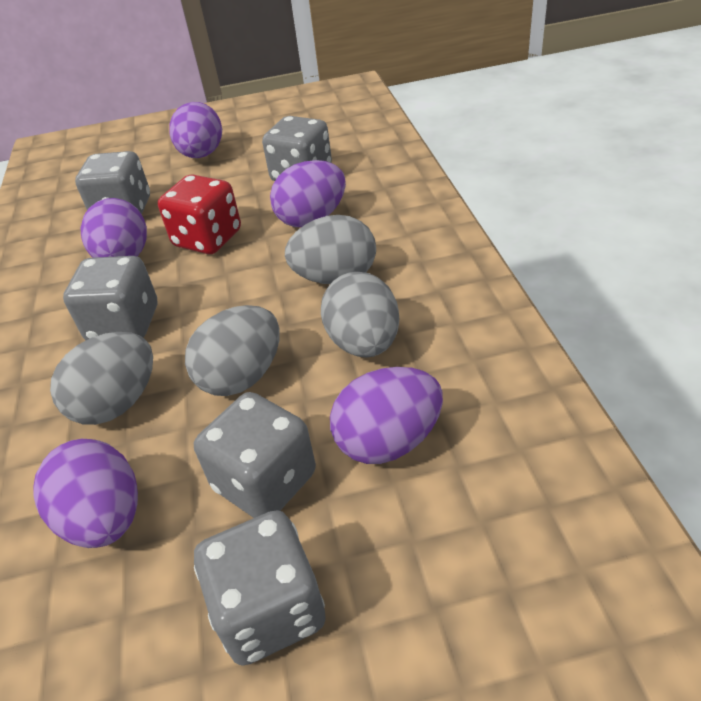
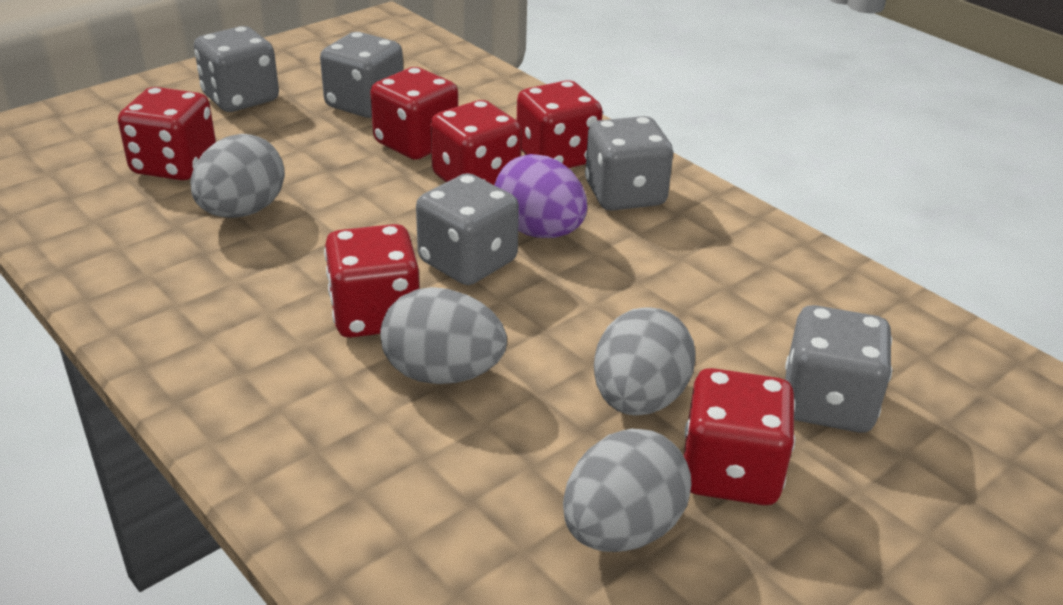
purple egg: 5 -> 1
red dice: 1 -> 6

